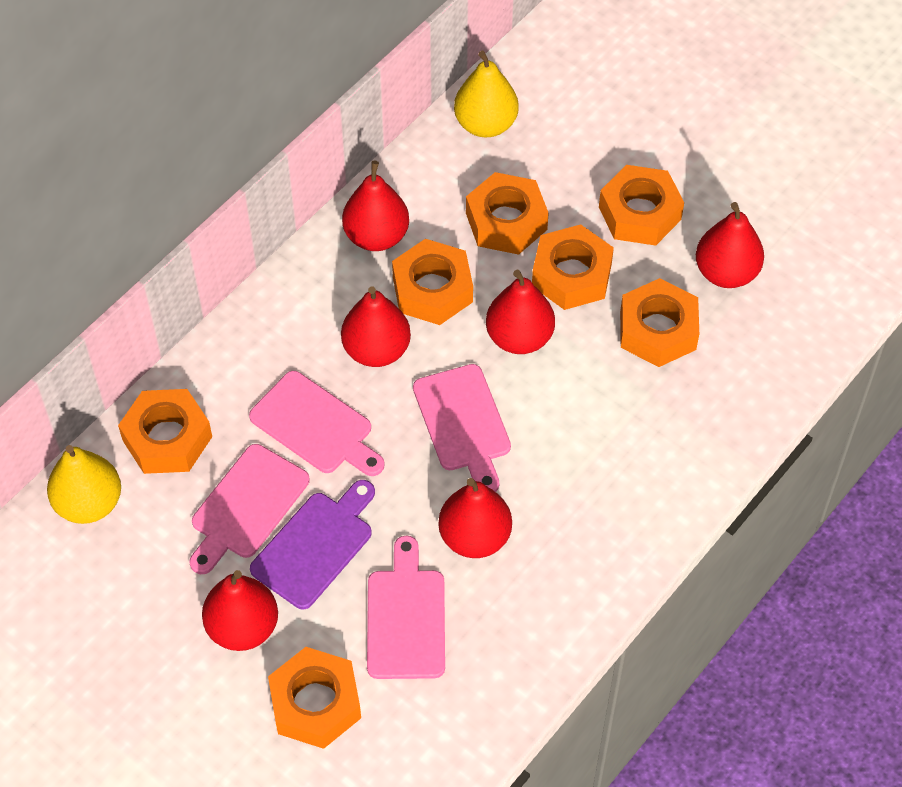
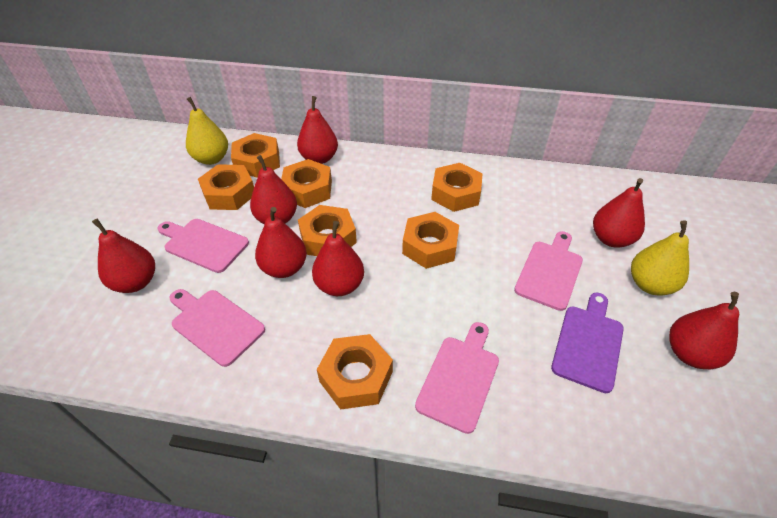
red pear: 6 -> 7

